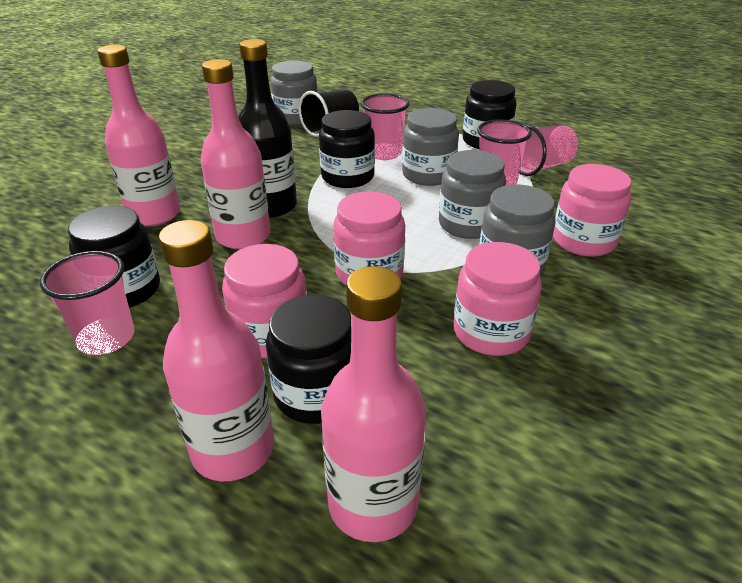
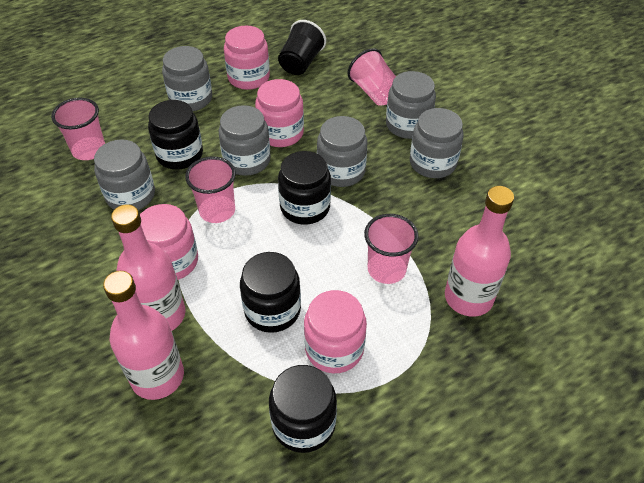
black bottle: 1 -> 0
grey jar: 4 -> 6
pink bottle: 4 -> 3

